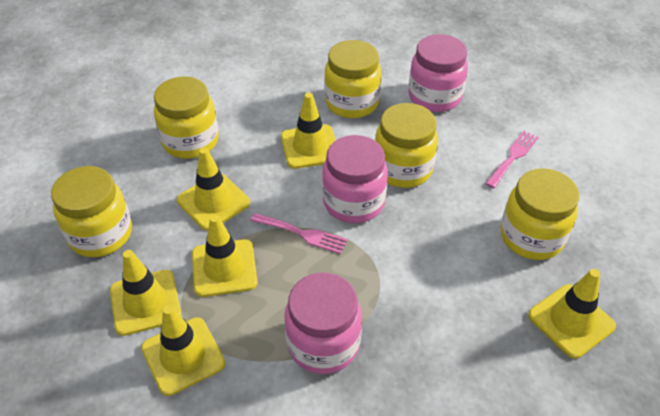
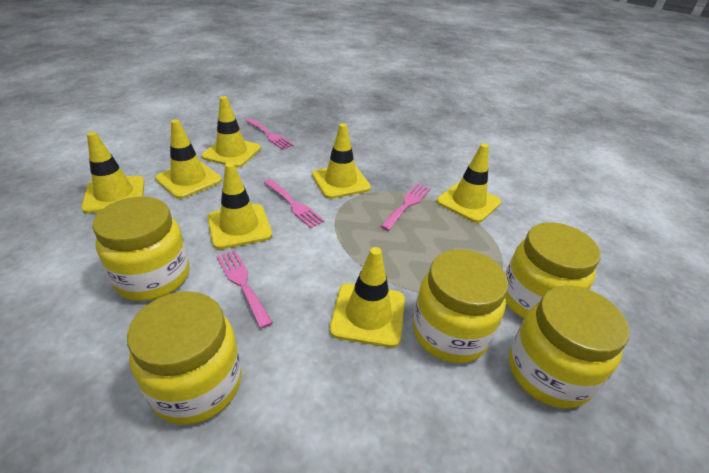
pink fork: 2 -> 4
pink jar: 3 -> 0
yellow traffic cone: 6 -> 7

